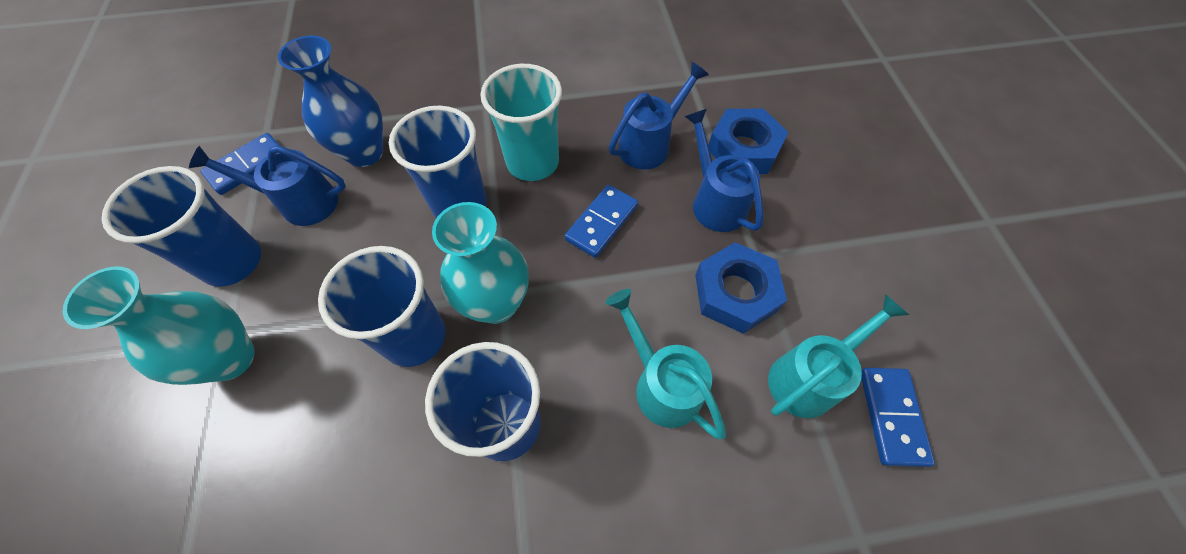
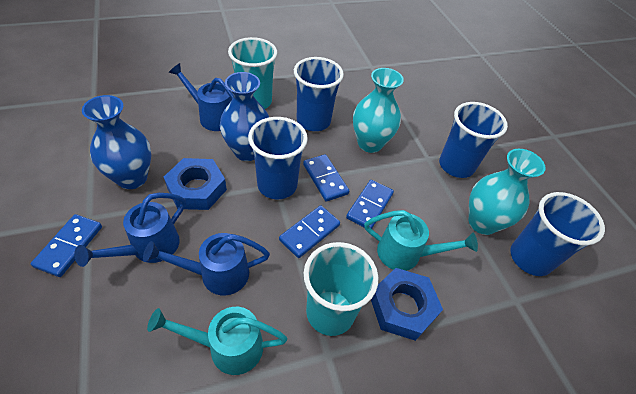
blue domino: 3 -> 4
blue vase: 1 -> 2
turquoise cup: 1 -> 2

